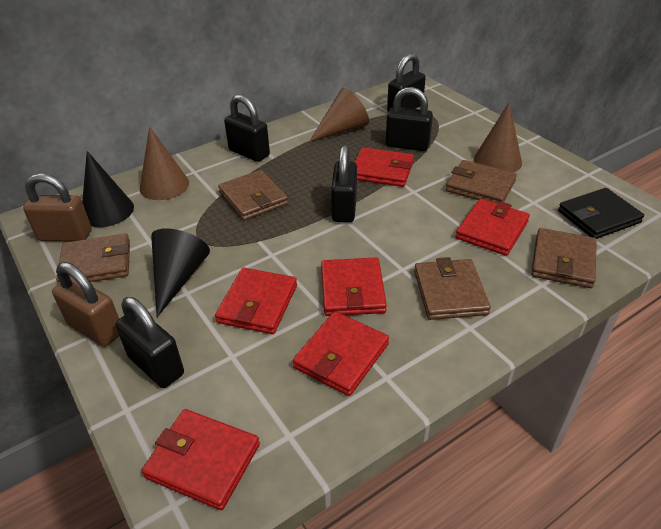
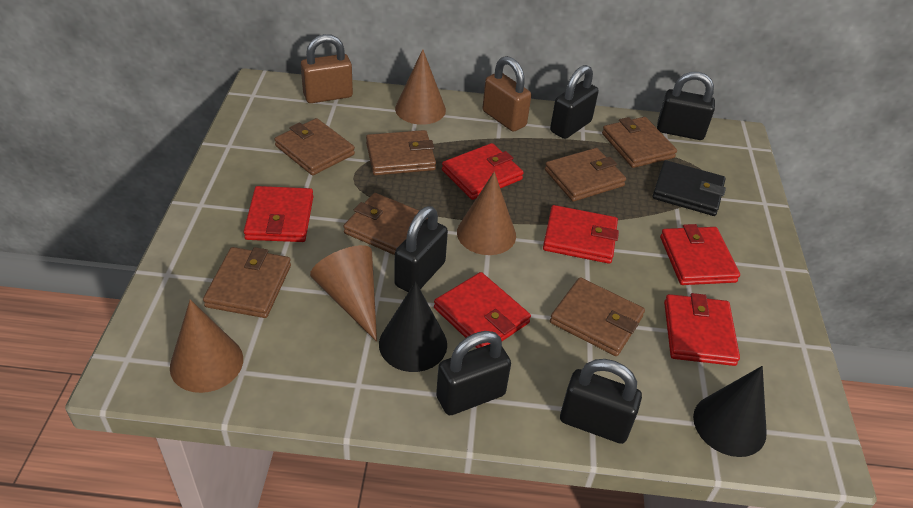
brown cone: 3 -> 4
brown wallet: 5 -> 7

